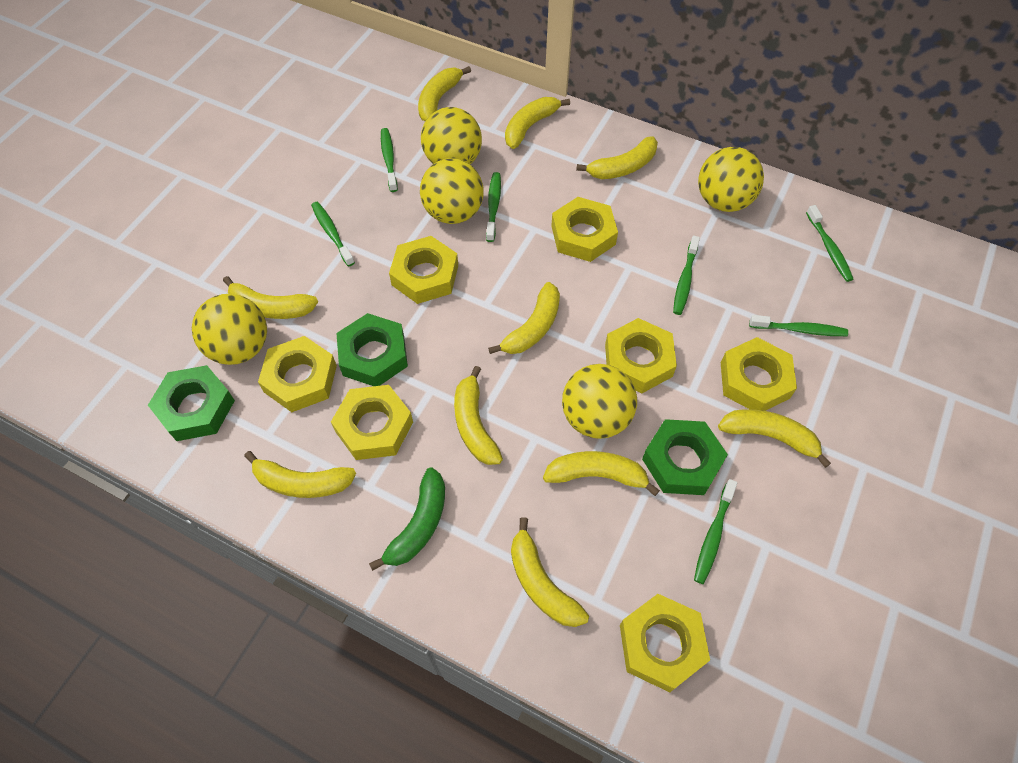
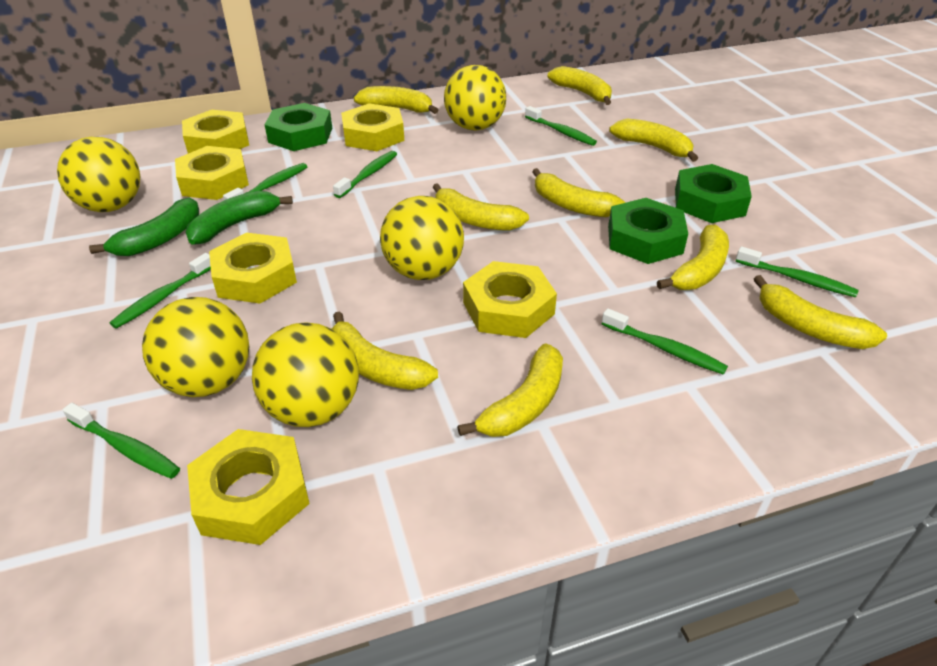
green banana: 1 -> 2
yellow banana: 10 -> 9
yellow nut: 7 -> 6

